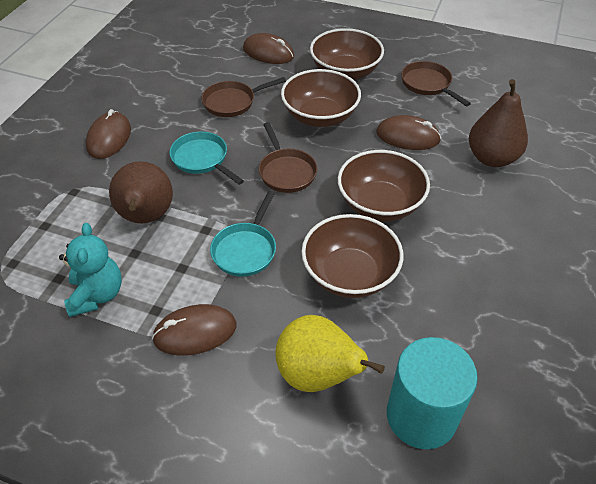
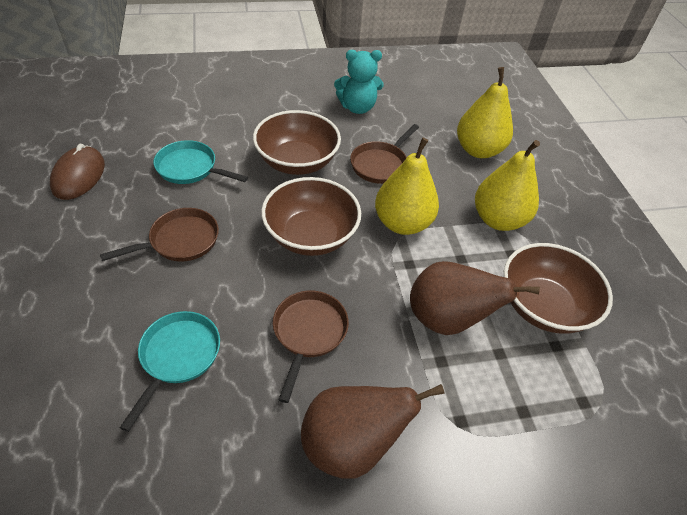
brown bowl: 4 -> 3
brown mouse: 4 -> 1
turquoise cylinder: 1 -> 0
yellow pear: 1 -> 3

